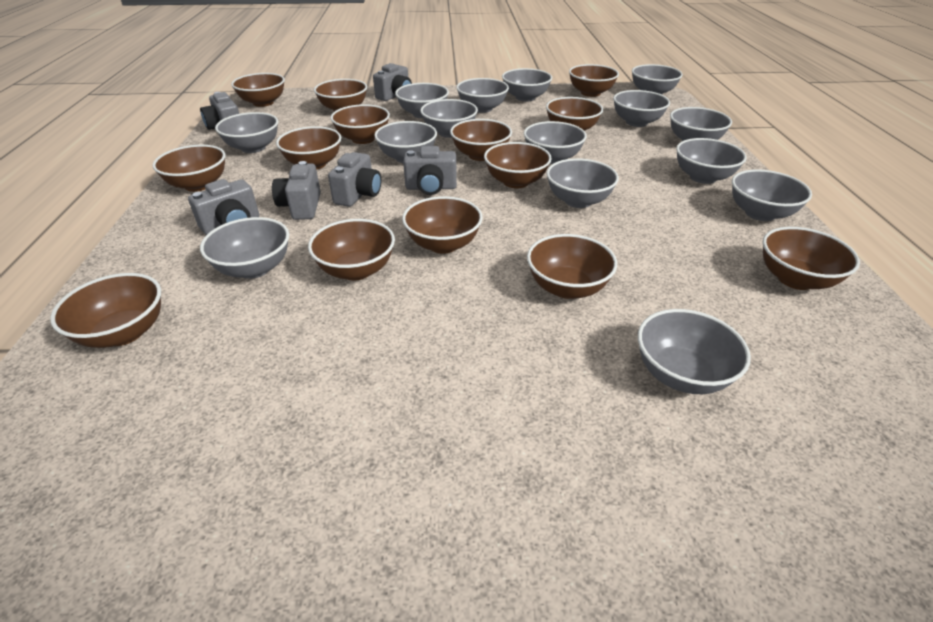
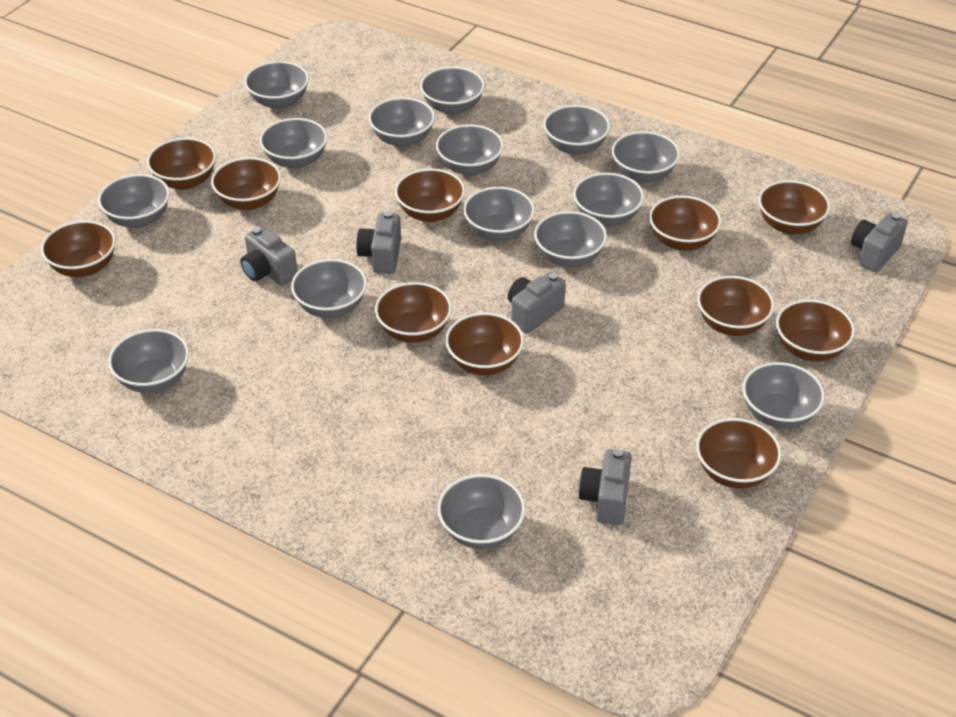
brown bowl: 14 -> 11
grey camera: 6 -> 5

